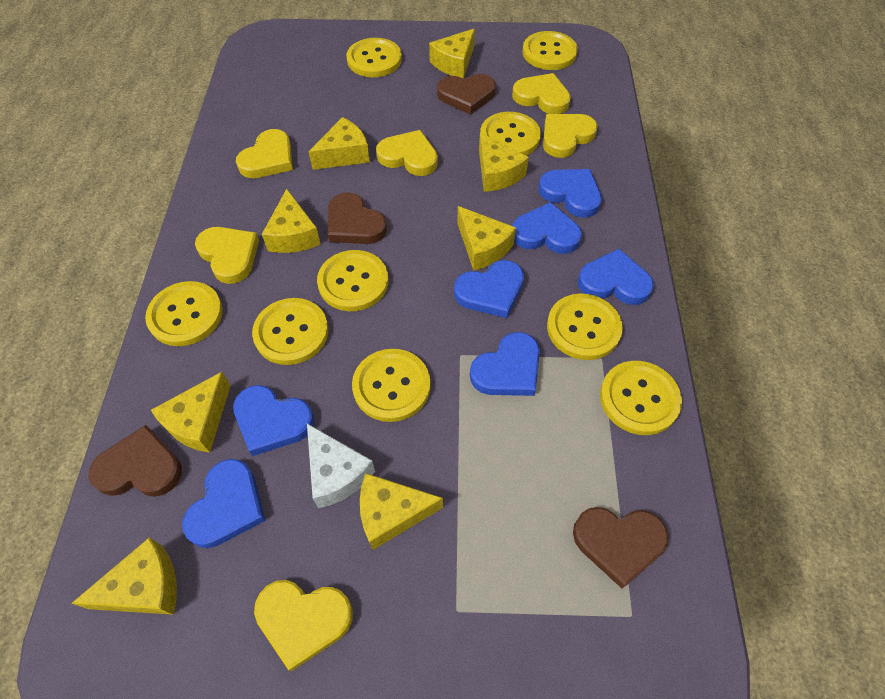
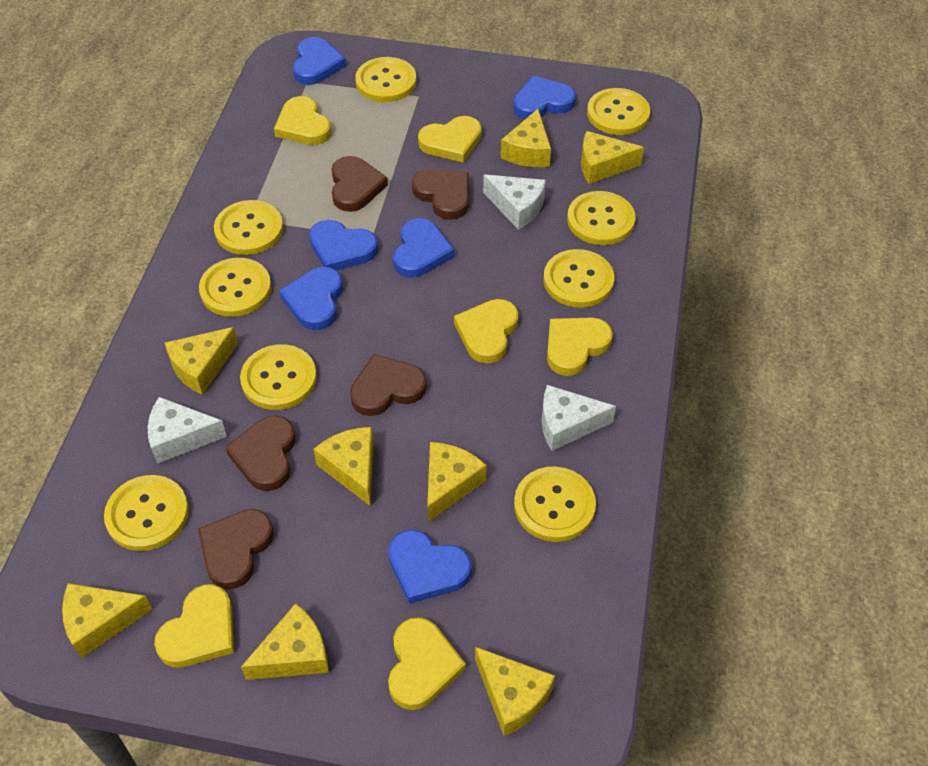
blue heart: 7 -> 6
brown heart: 4 -> 5
white cheese: 1 -> 3

